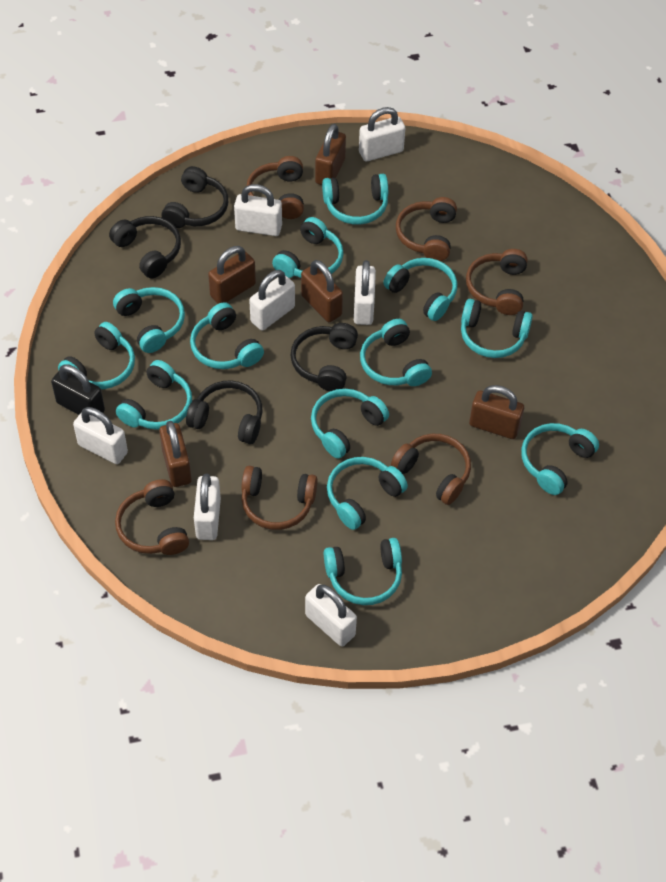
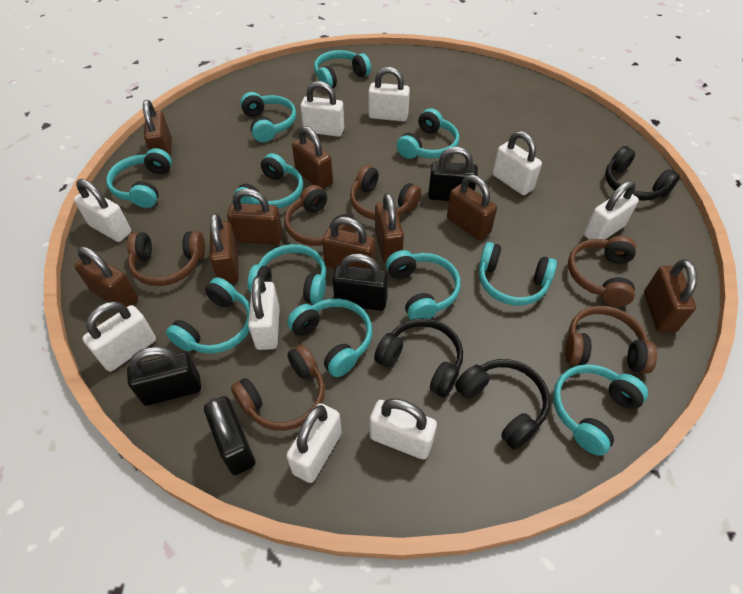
black headphones: 4 -> 3
black padlock: 1 -> 4
brown padlock: 5 -> 9
turquoise headphones: 13 -> 11
white padlock: 7 -> 9

